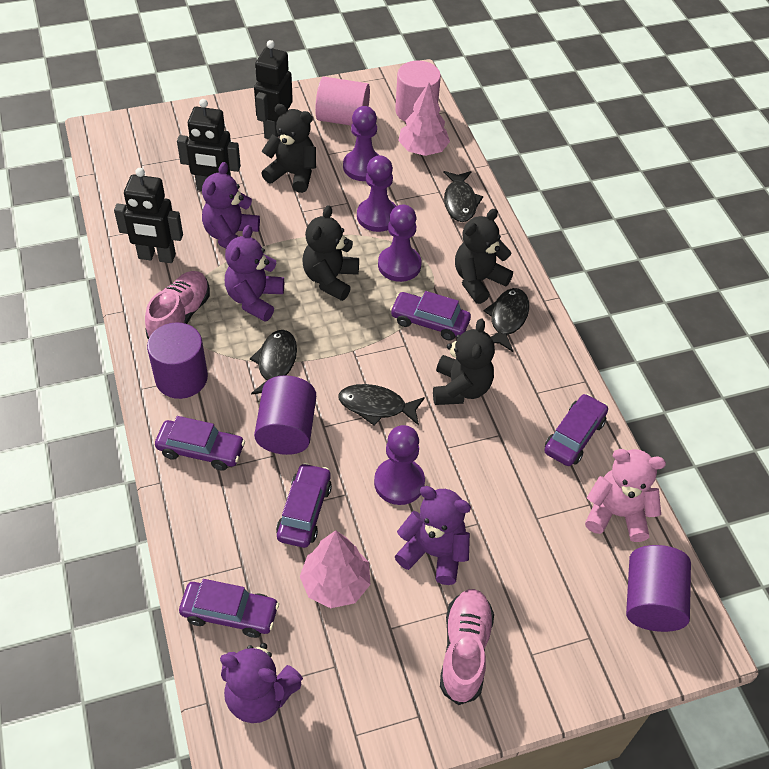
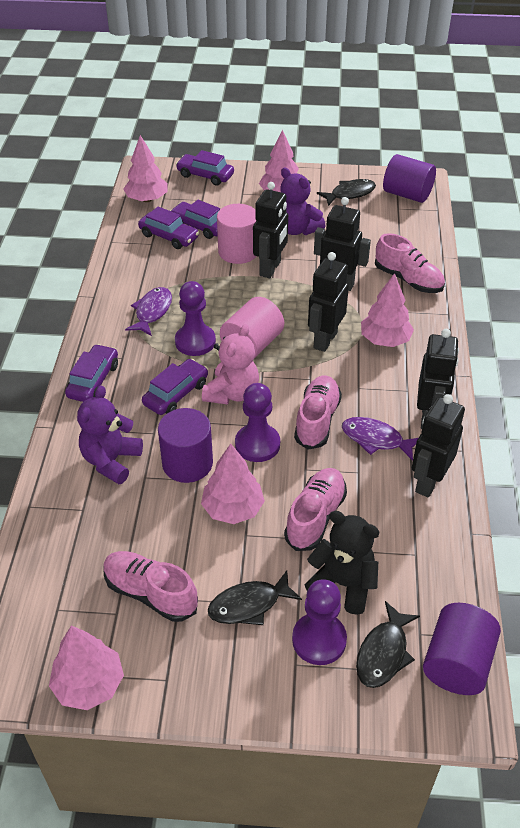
black fish: 4 -> 3
black robot: 3 -> 5
black teddy bear: 4 -> 1
pink shoe: 2 -> 4
pink tree: 2 -> 5
purple fish: 0 -> 2
purple pawn: 4 -> 3
purple teddy bear: 4 -> 2

